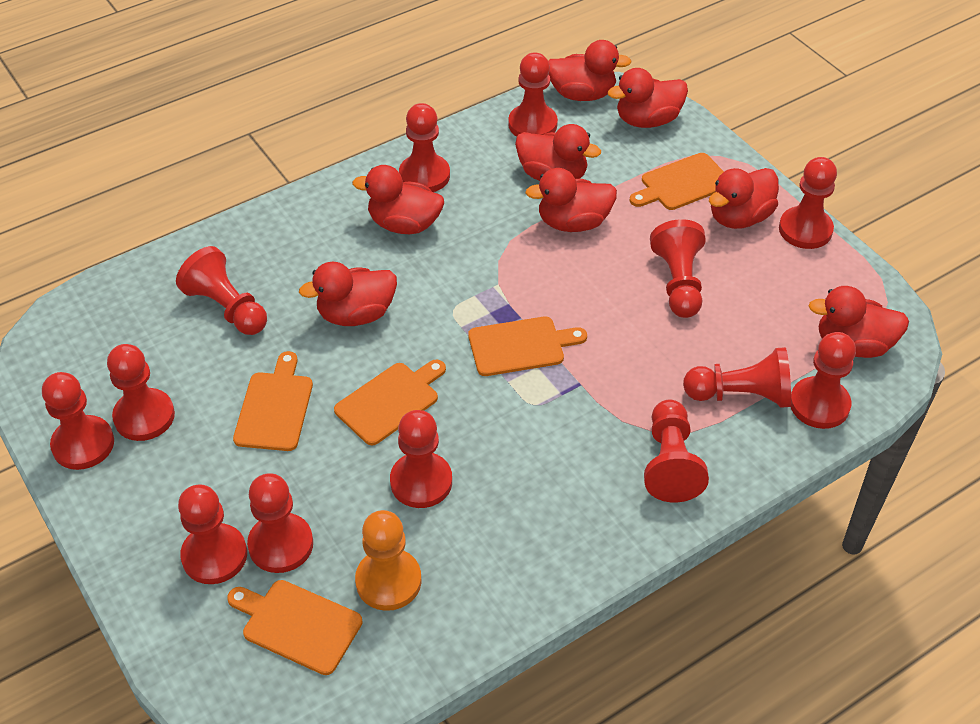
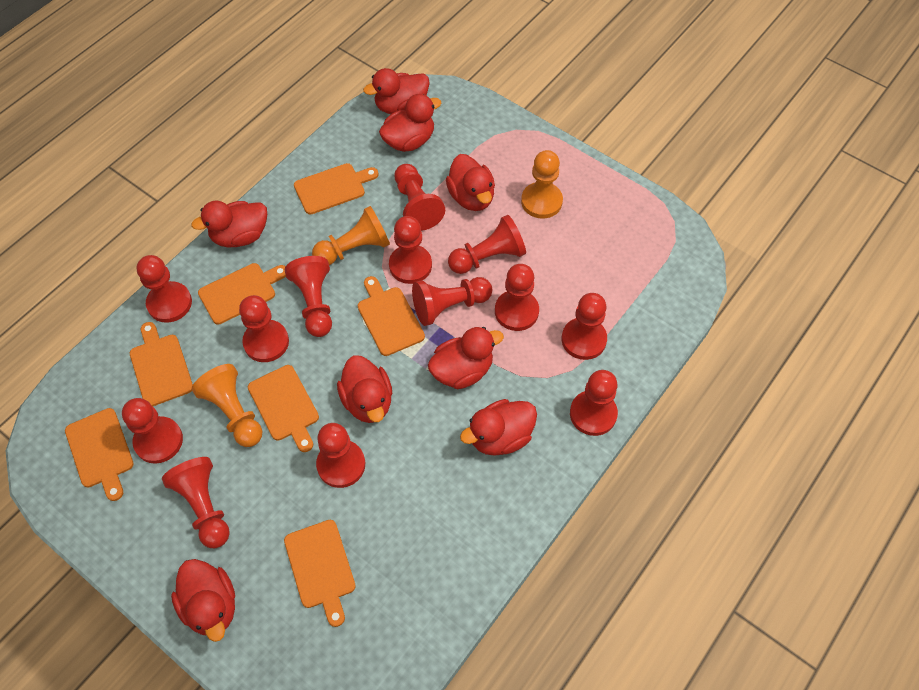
orange cutting board: 5 -> 7
orange pawn: 1 -> 3

